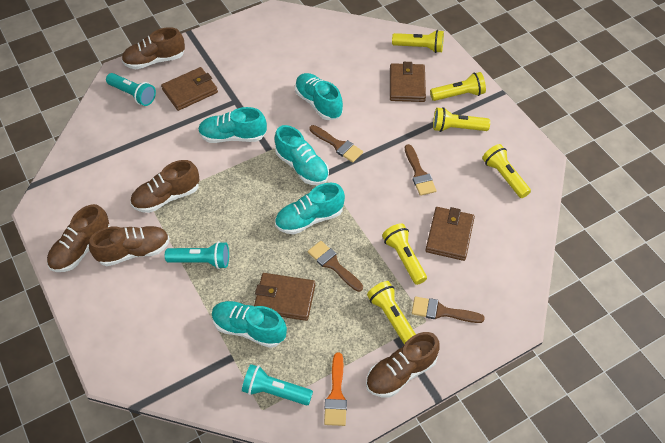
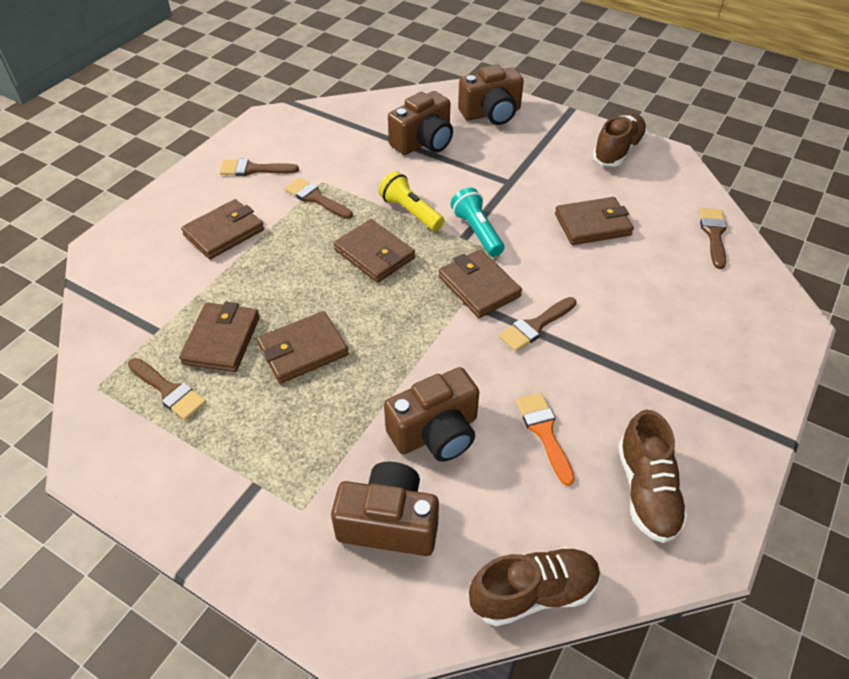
brown brush: 4 -> 5
brown camera: 0 -> 4
brown shoe: 5 -> 3
brown wallet: 4 -> 6
turquoise flashlight: 3 -> 1
turquoise shoe: 5 -> 0
yellow flashlight: 6 -> 1

